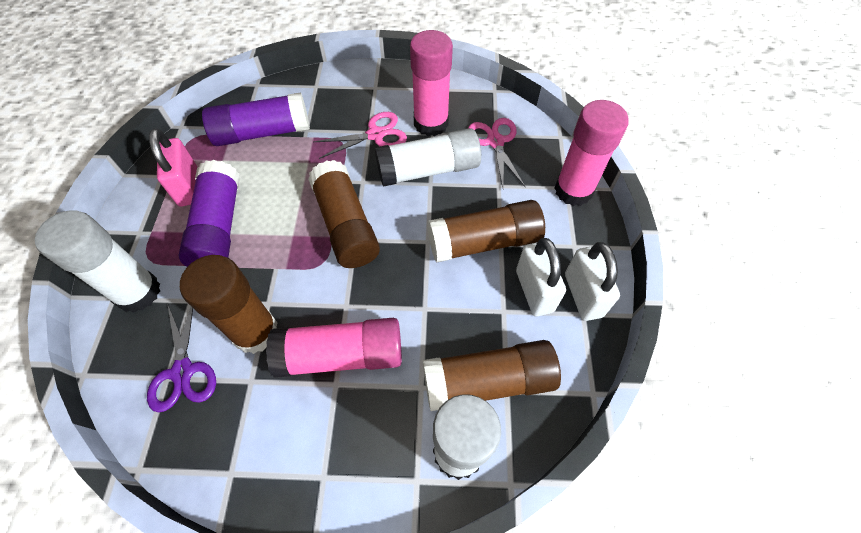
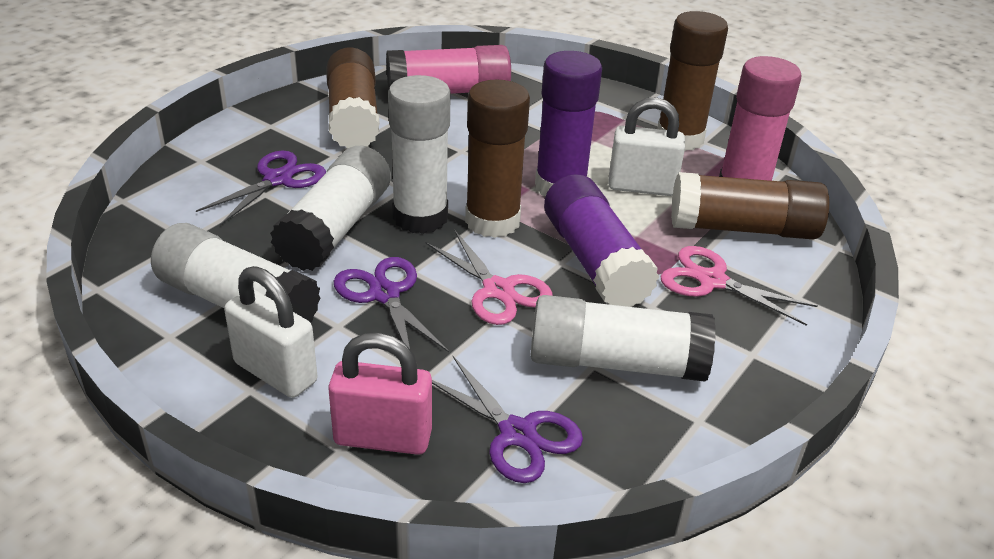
pink glue stick: 3 -> 2
purple scissors: 1 -> 3
white glue stick: 3 -> 4

